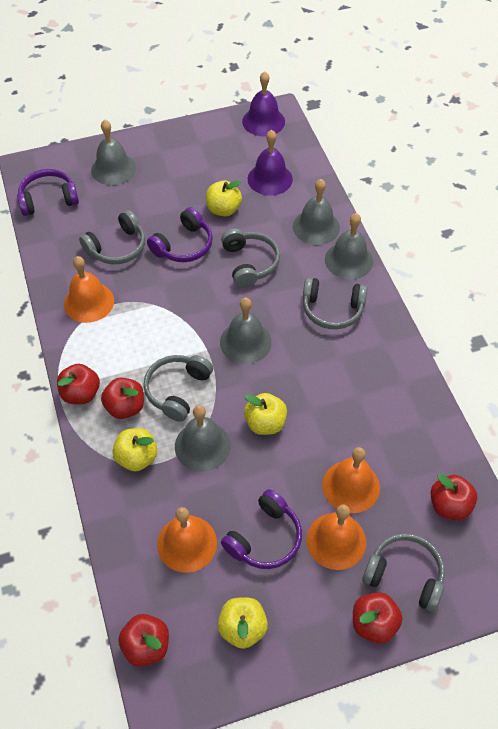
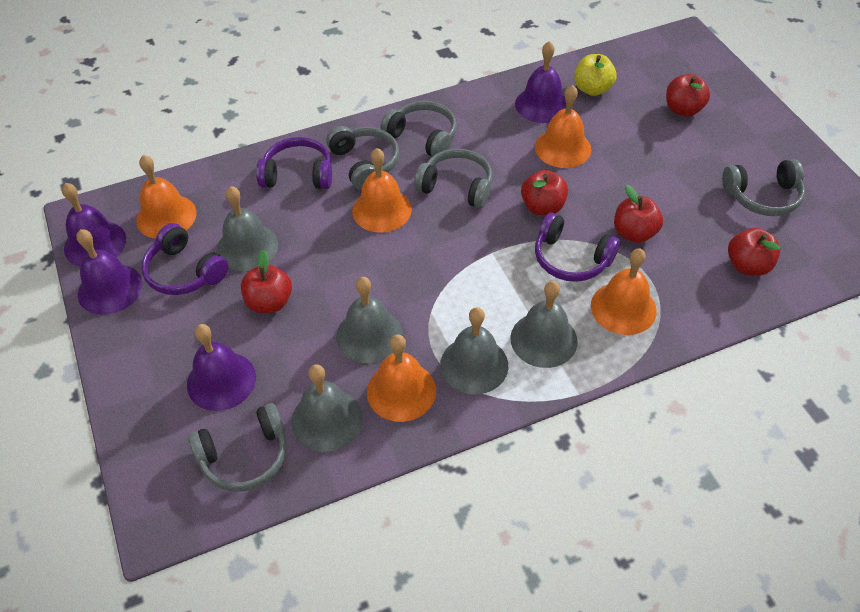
orange bell: 4 -> 5
purple bell: 2 -> 4
yellow apple: 4 -> 1

